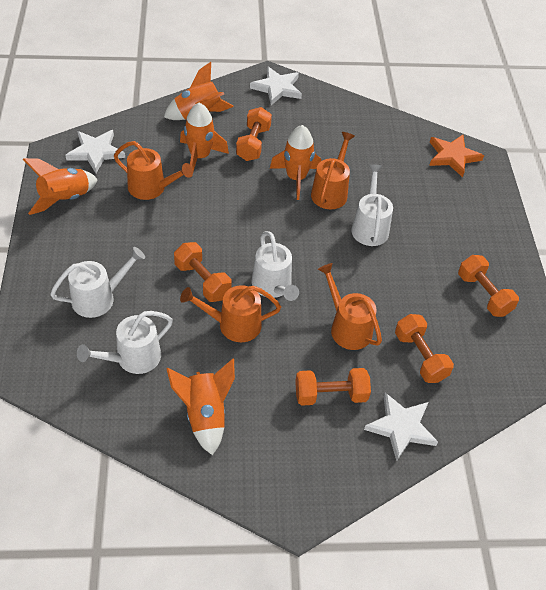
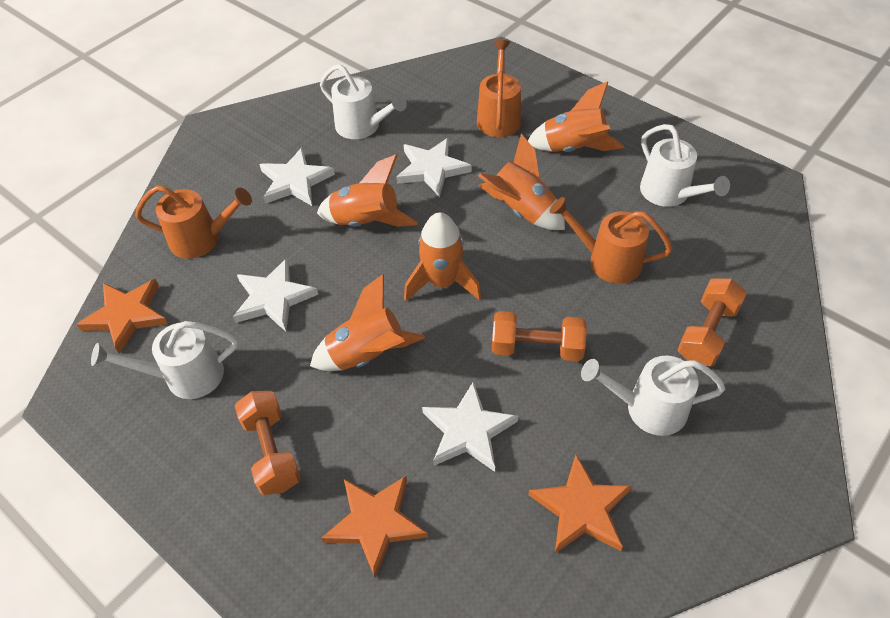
orange dumbbell: 5 -> 3
orange star: 1 -> 3
orange watering can: 4 -> 3
white star: 3 -> 4

